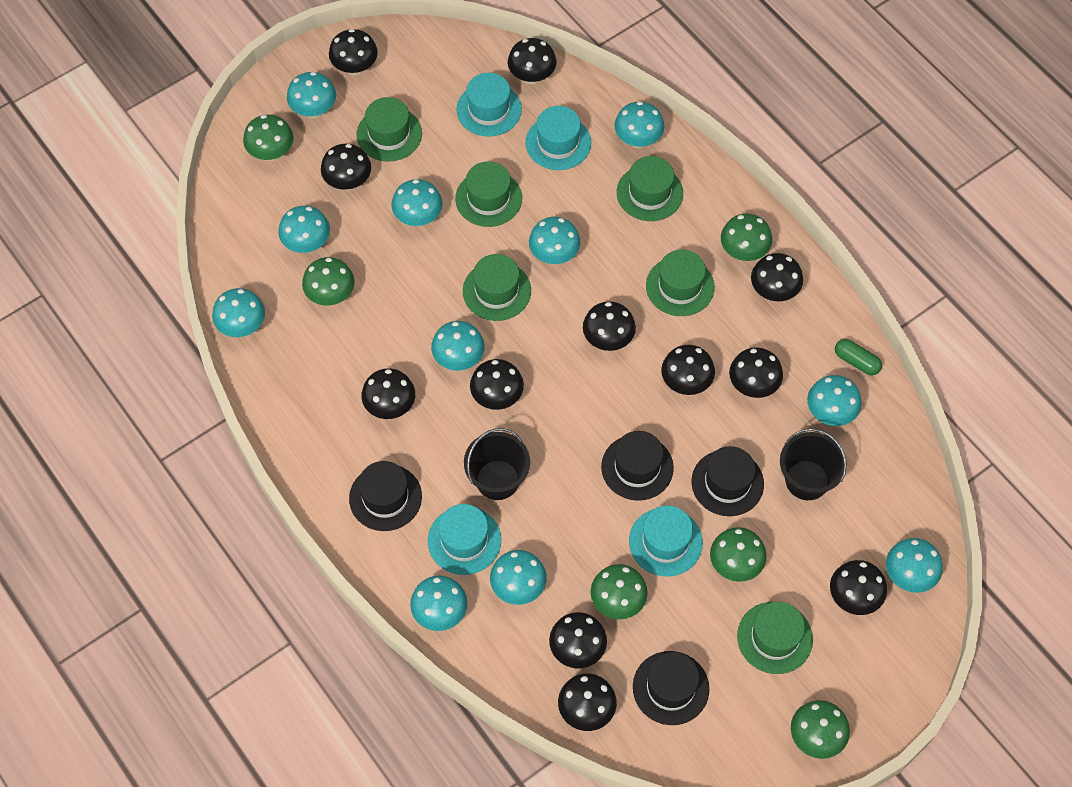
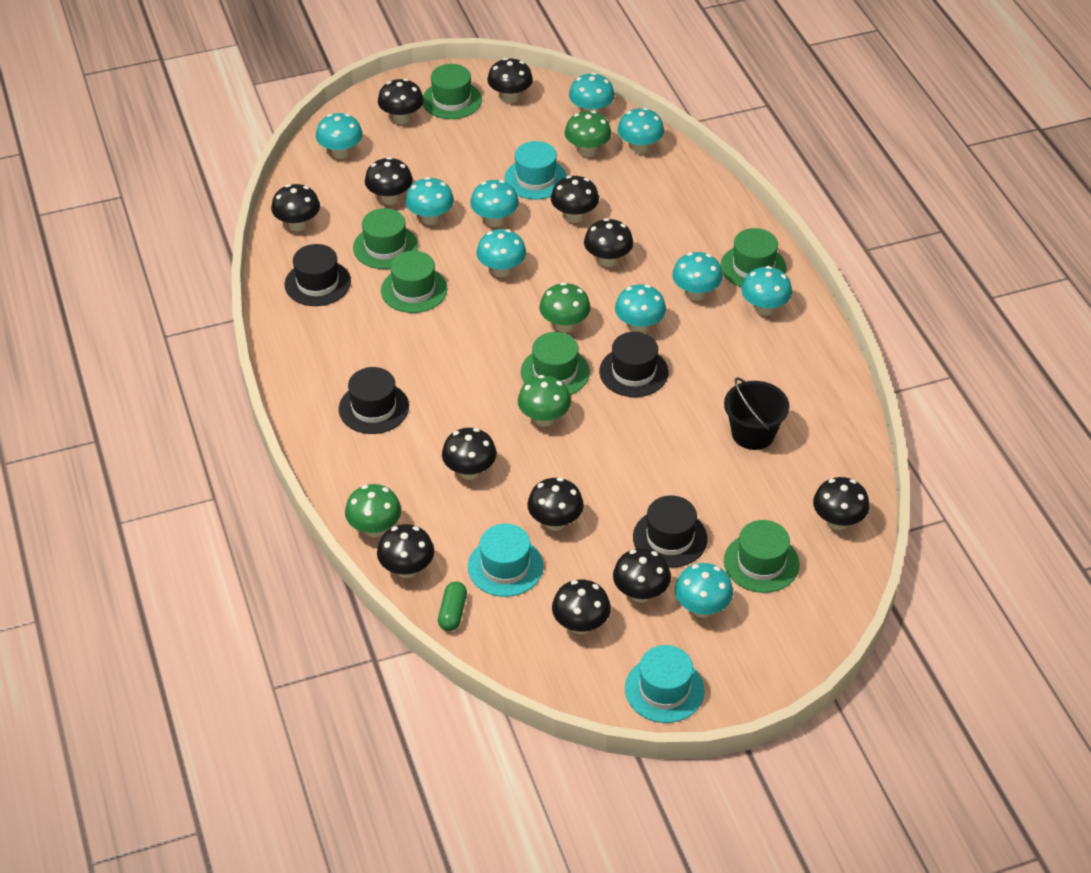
black bucket: 2 -> 1
green mushroom: 6 -> 4
turquoise hat: 4 -> 3
turquoise mushroom: 11 -> 10

